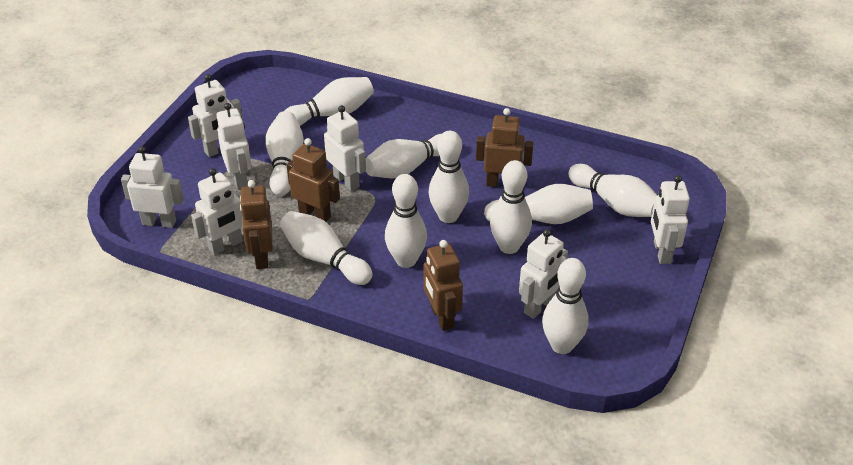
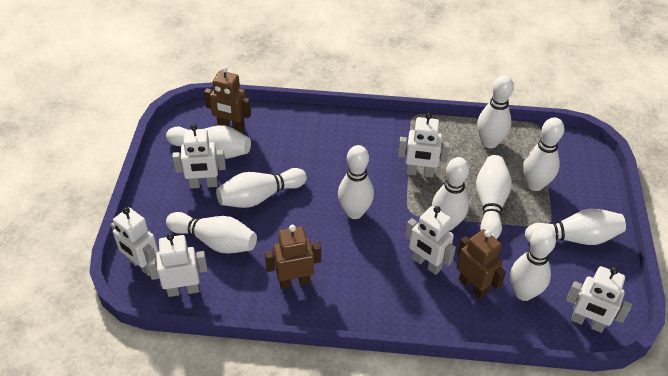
brown robot: 4 -> 3
white robot: 7 -> 6

